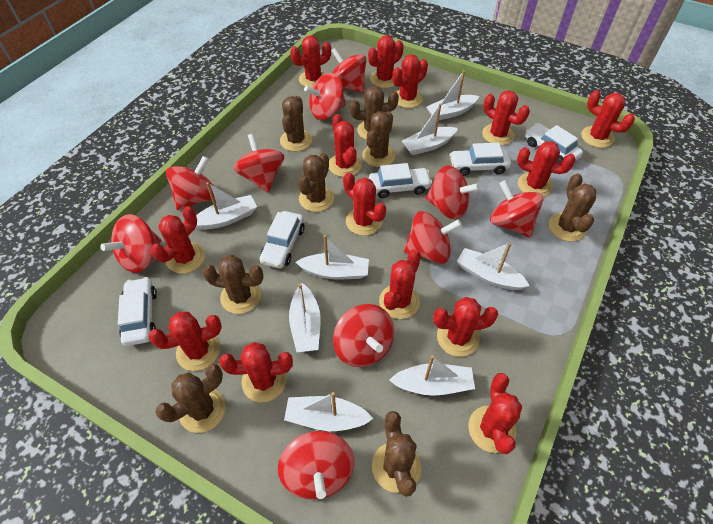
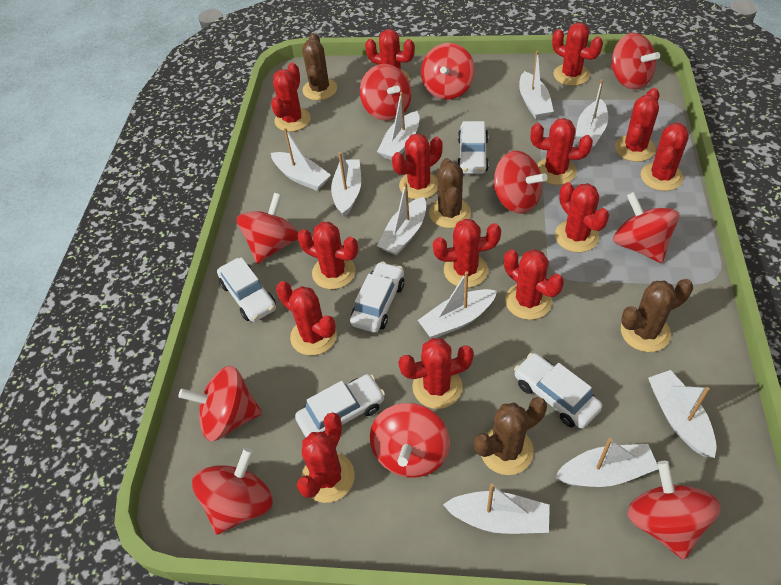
brown cactus: 8 -> 4
white boat: 8 -> 10

